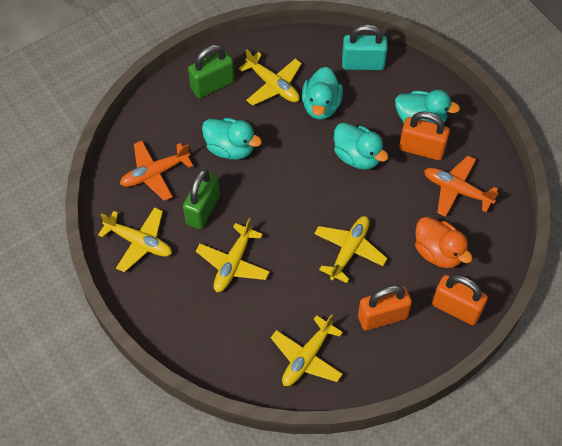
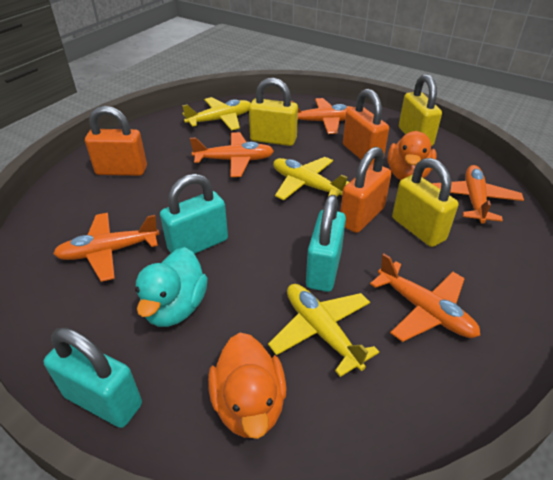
green padlock: 2 -> 0
orange duck: 1 -> 2
orange plane: 2 -> 5
turquoise duck: 4 -> 1
turquoise padlock: 1 -> 3
yellow padlock: 0 -> 3
yellow plane: 5 -> 3

